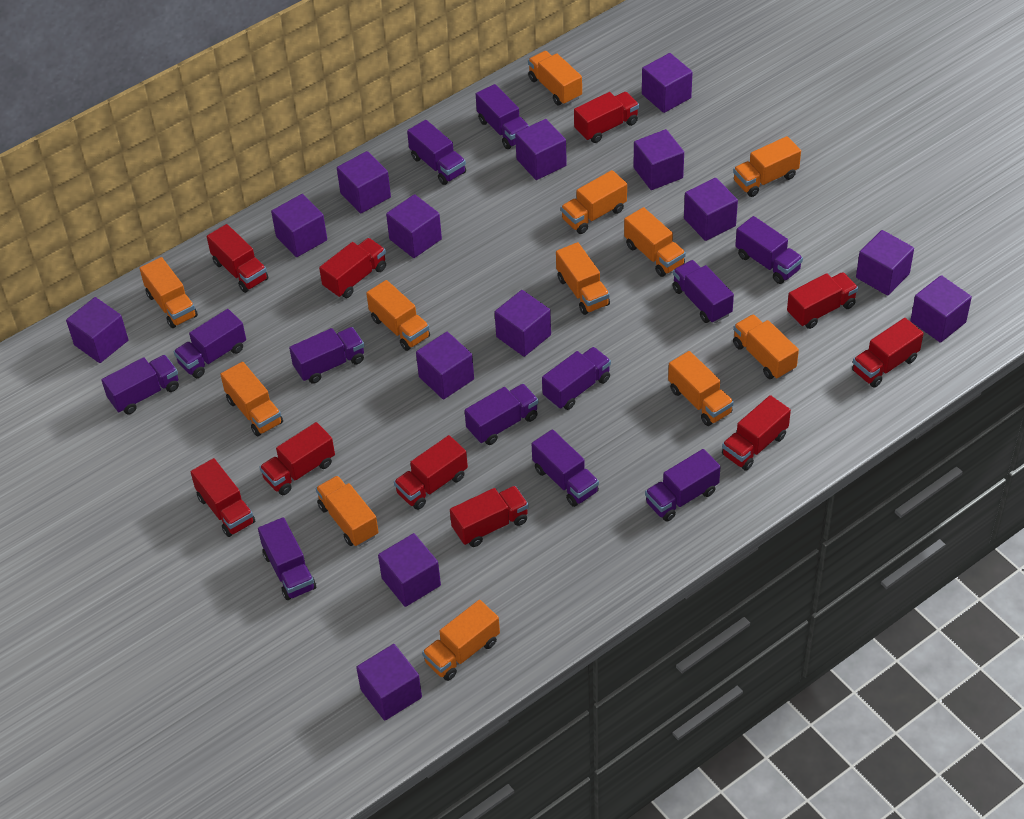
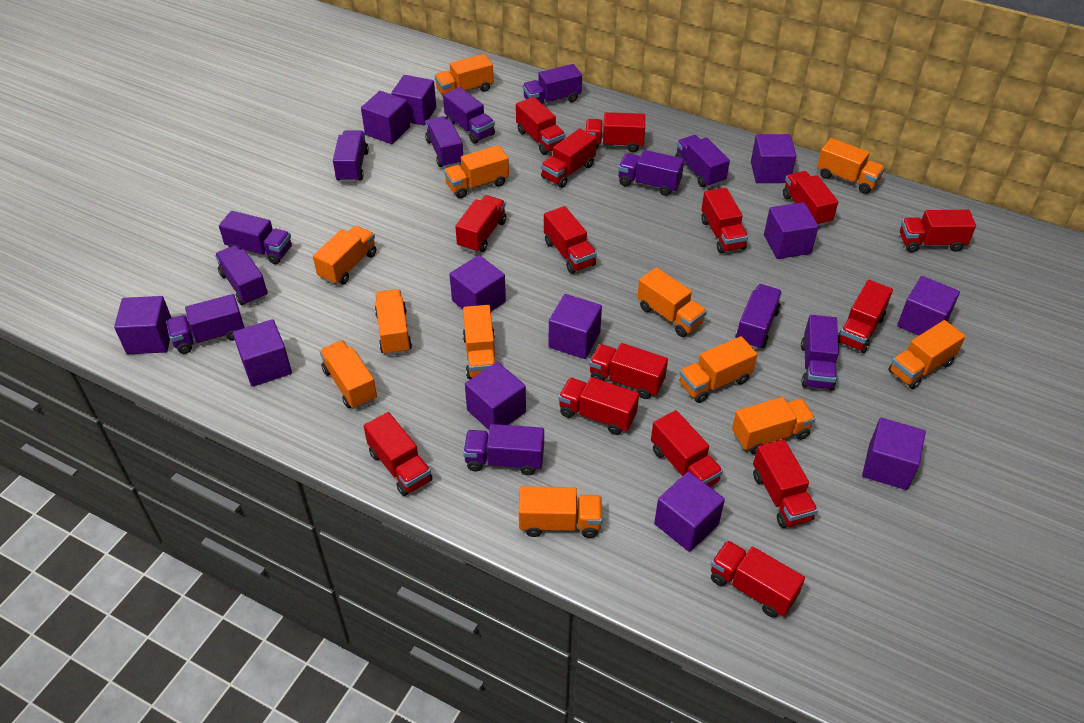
purple cube: 14 -> 12
red truck: 10 -> 15

